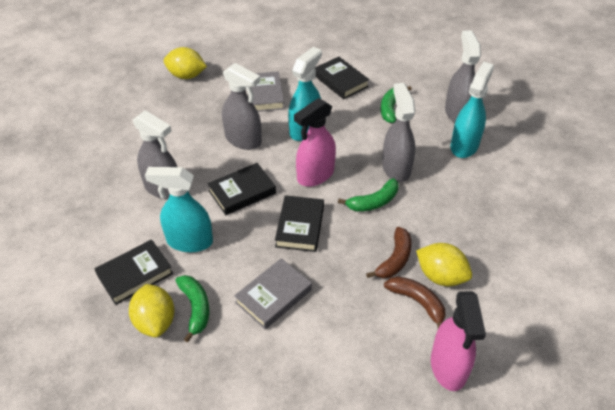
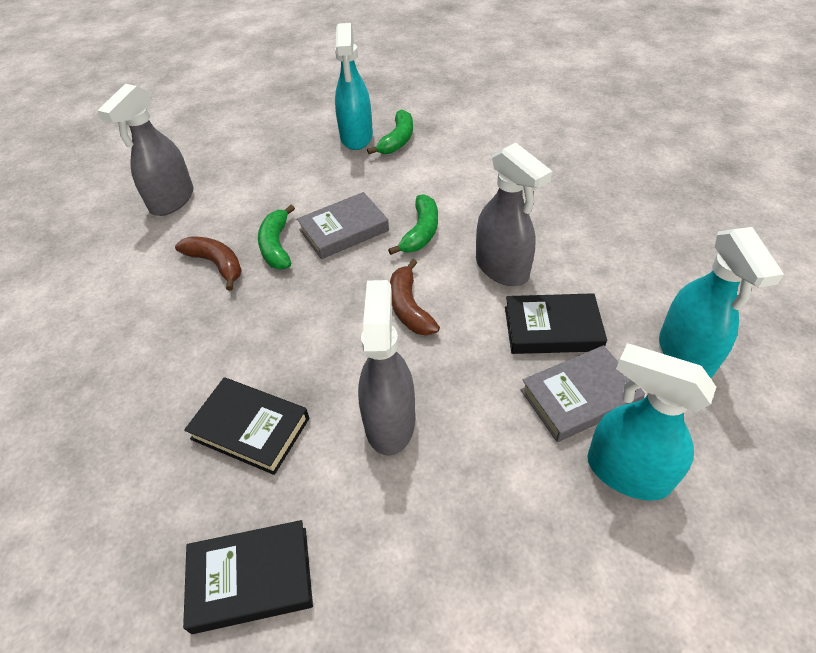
black book: 4 -> 3
grey spray bottle: 4 -> 3
pink spray bottle: 2 -> 0
yellow lemon: 3 -> 0

